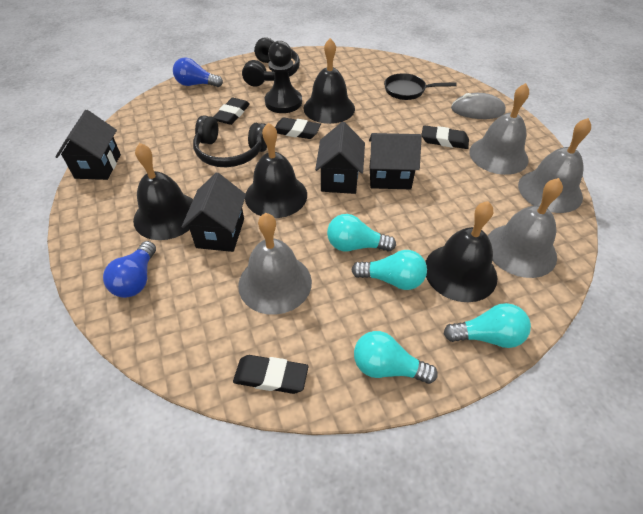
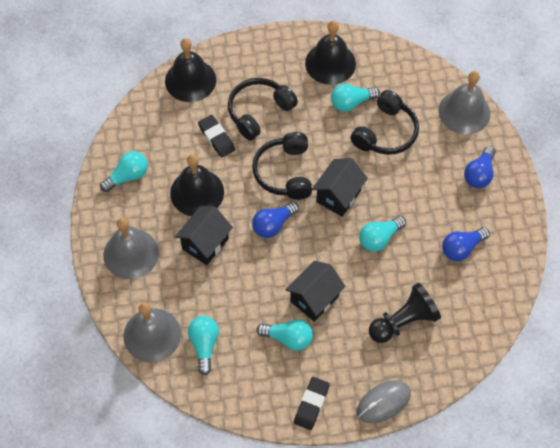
black bell: 4 -> 3
black eraser: 4 -> 2
black headphones: 2 -> 3
black house: 4 -> 3
black pan: 1 -> 0
blue light bulb: 2 -> 3
grey bell: 4 -> 3
turquoise light bulb: 4 -> 5

